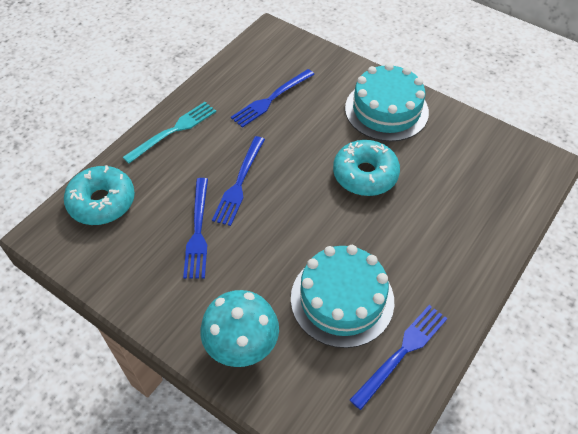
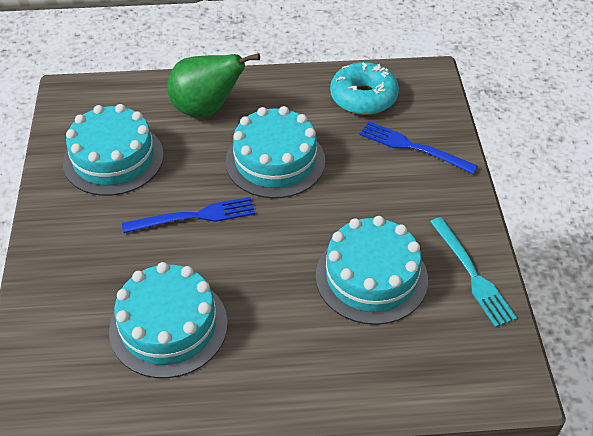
blue fork: 4 -> 2
green pear: 0 -> 1
turquoise cake: 2 -> 4
turquoise donut: 2 -> 1
turquoise mushroom: 1 -> 0

